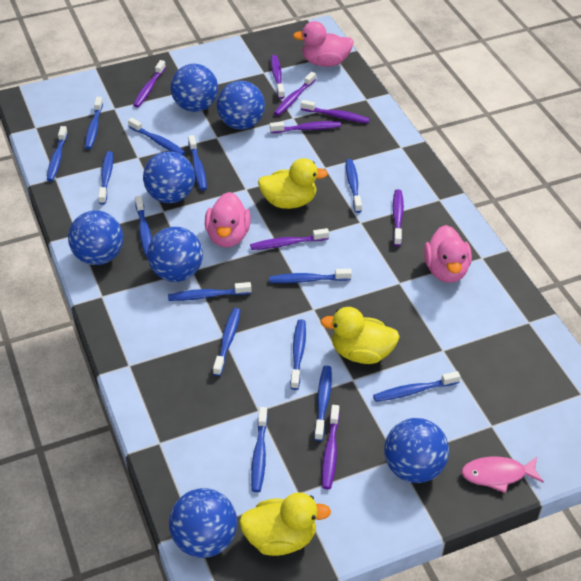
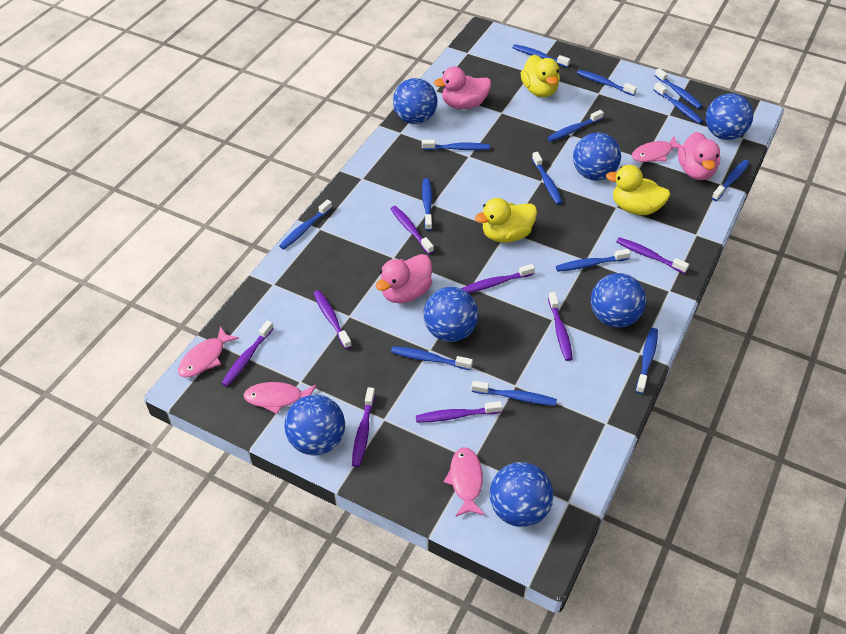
pink fish: 1 -> 4

